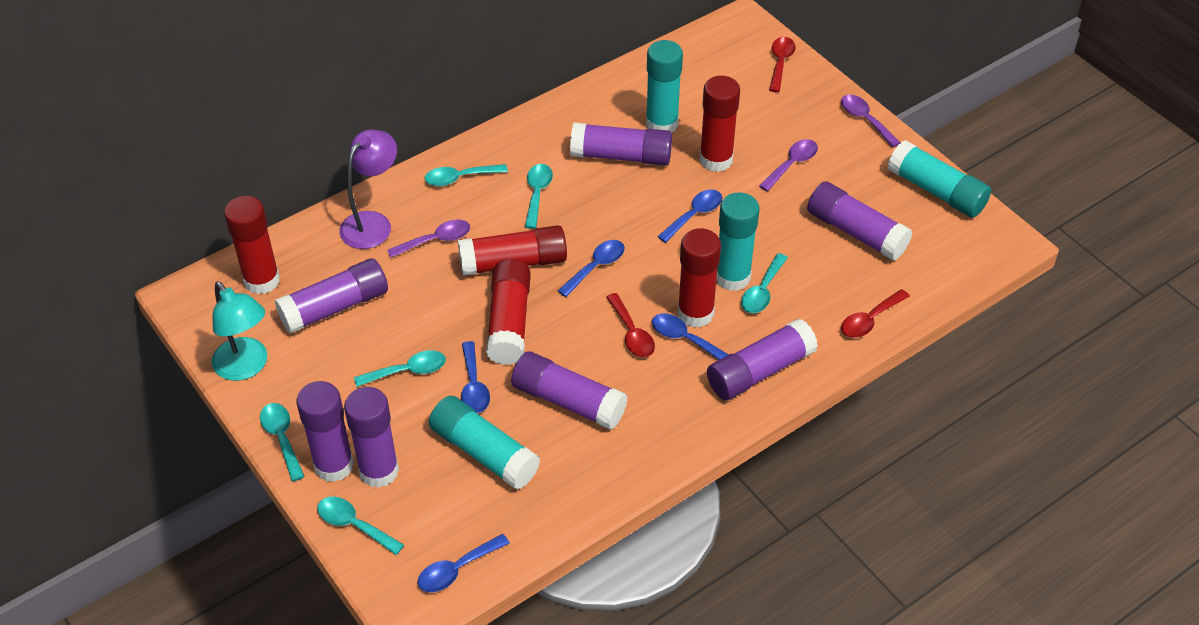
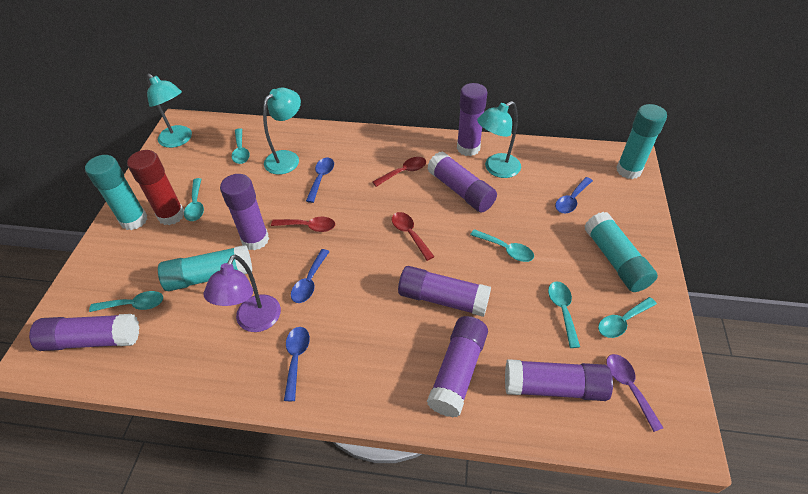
blue spoon: 5 -> 4
purple spoon: 3 -> 1
red glue stick: 5 -> 1
turquoise lamp: 1 -> 3

